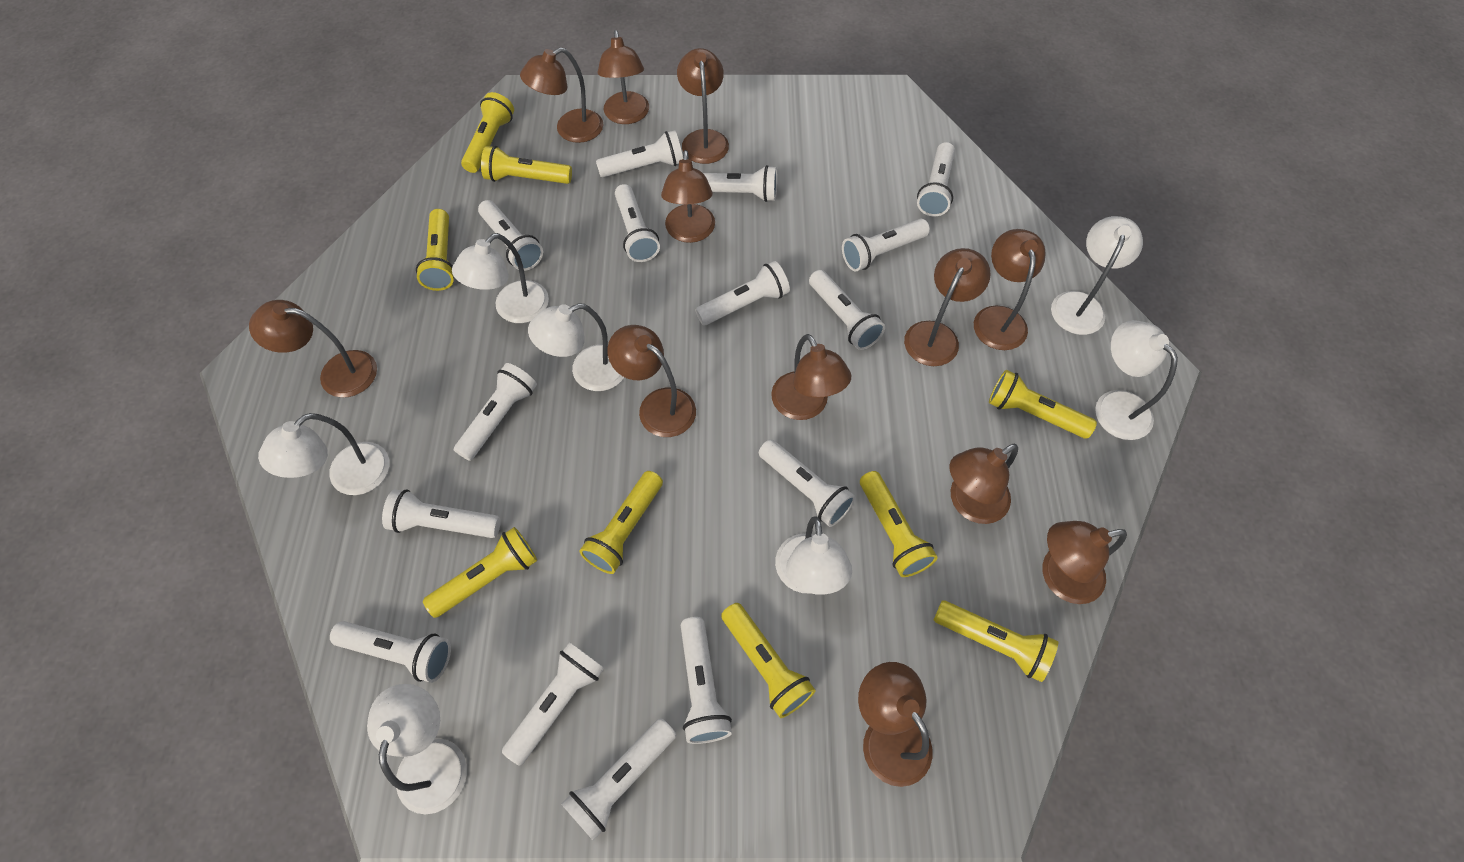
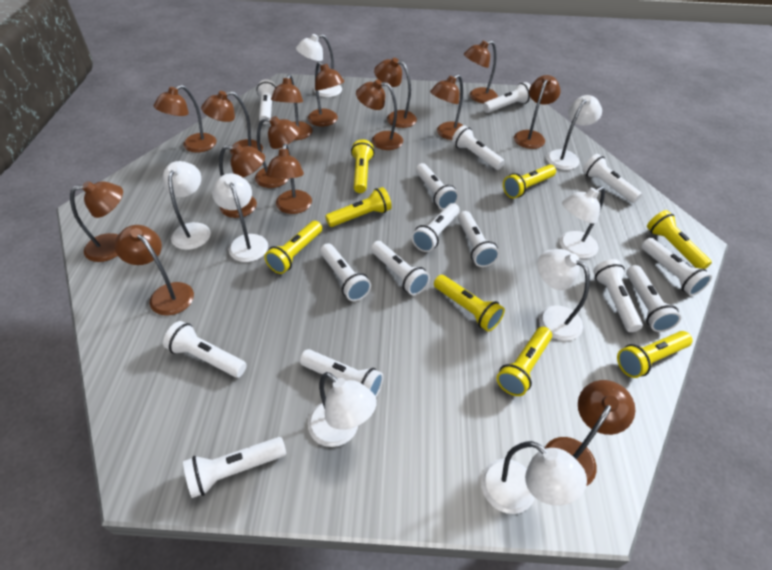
brown lamp: 12 -> 15
white lamp: 7 -> 8
yellow flashlight: 9 -> 8

